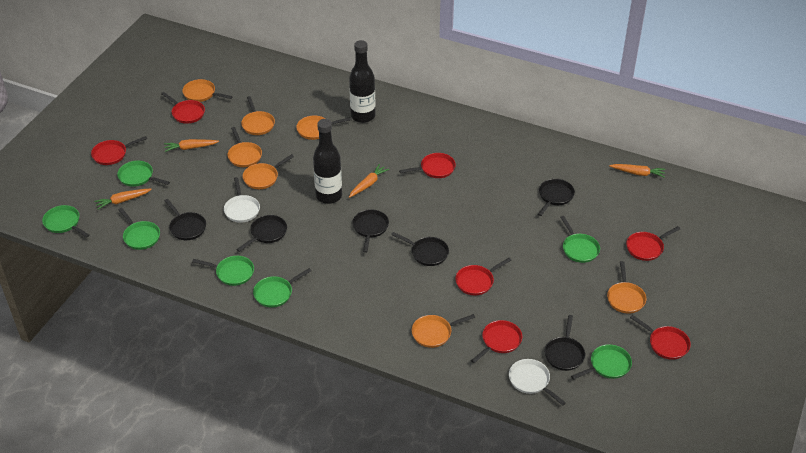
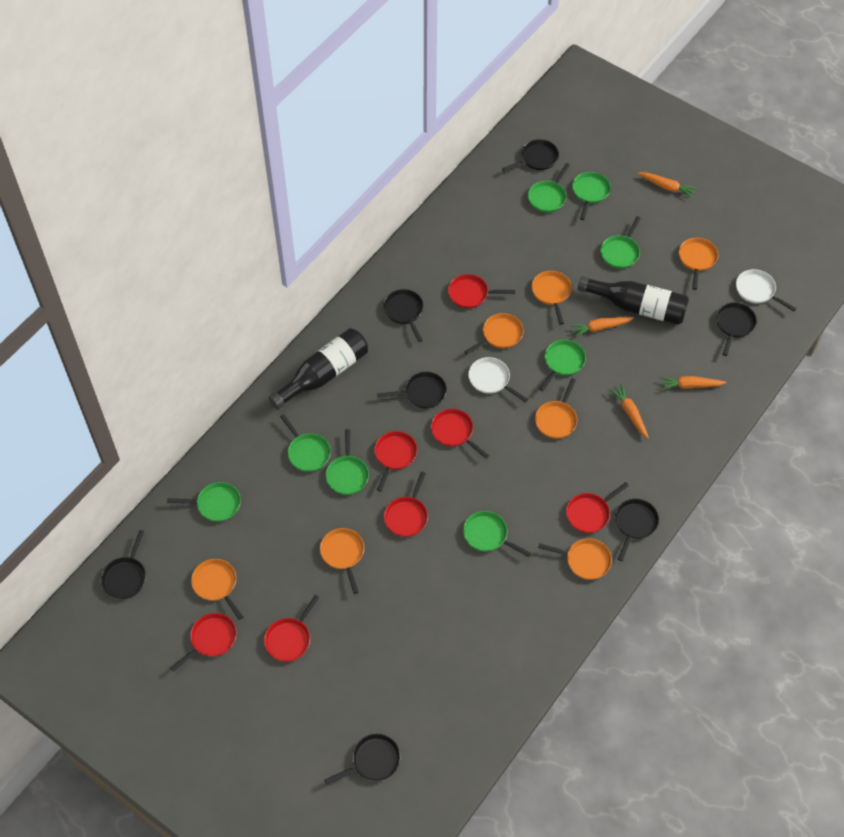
black pan: 6 -> 7
green pan: 7 -> 8

